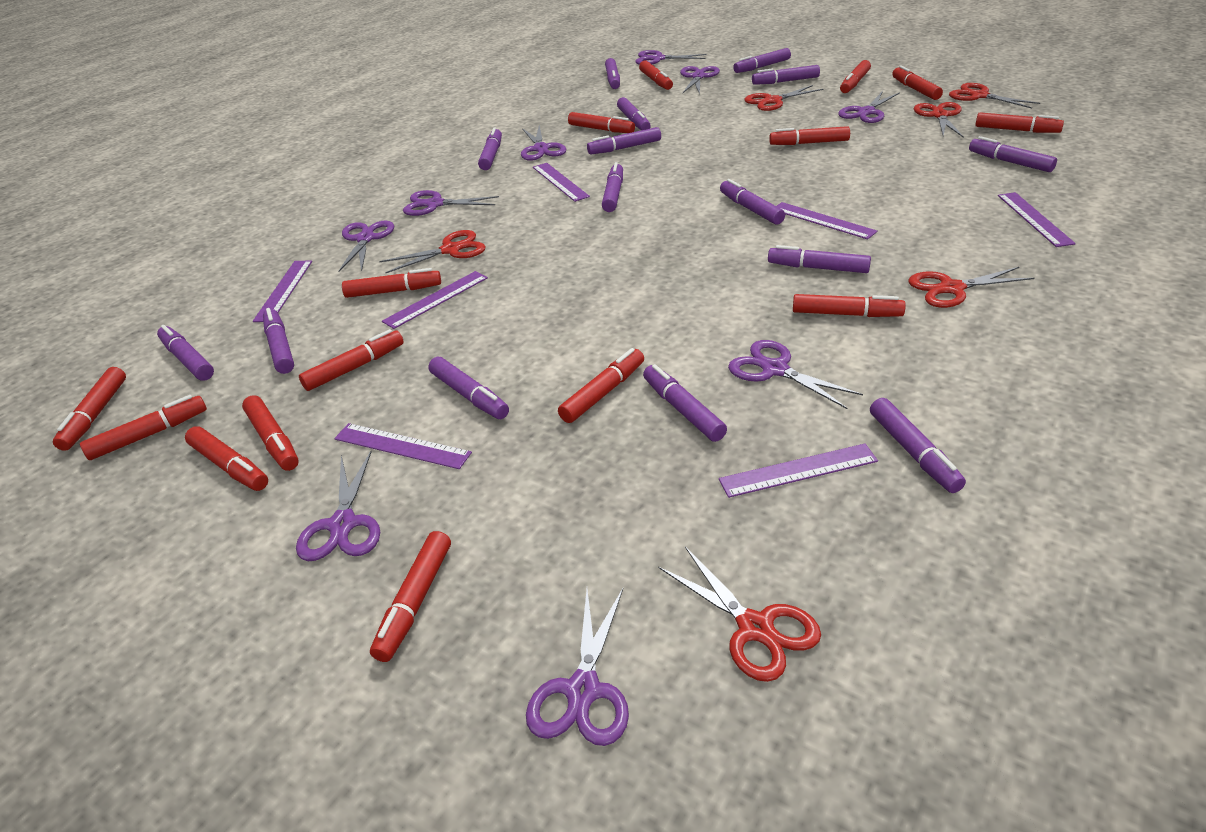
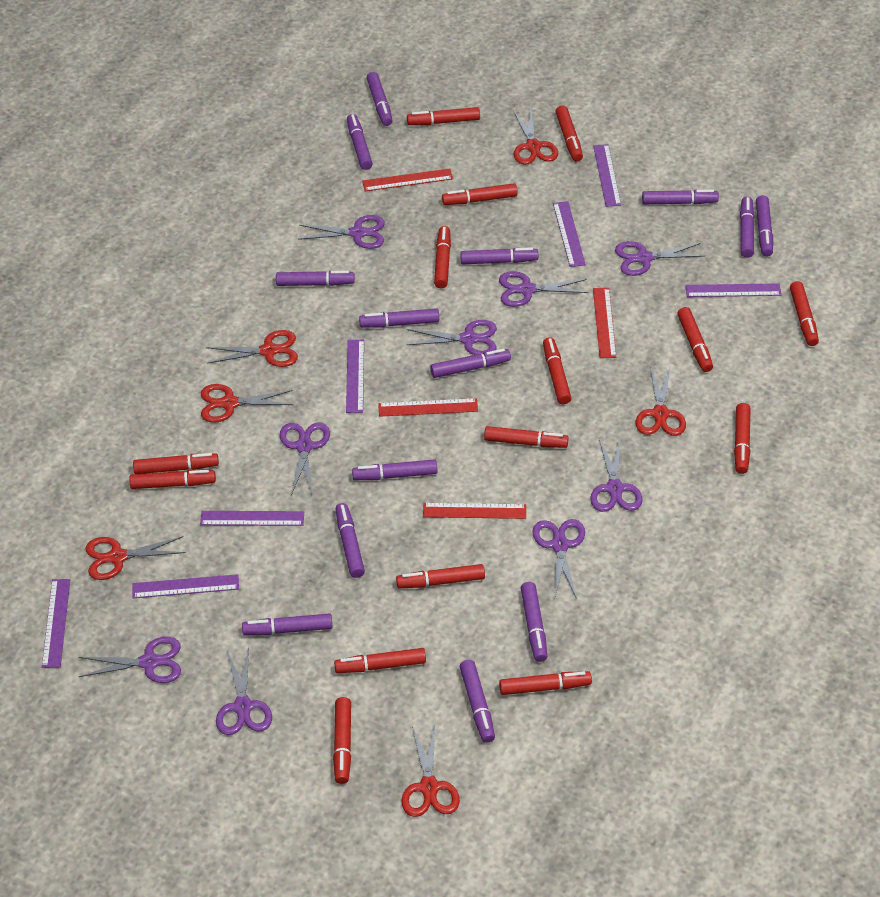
purple marker: 15 -> 14
red ruler: 0 -> 4

